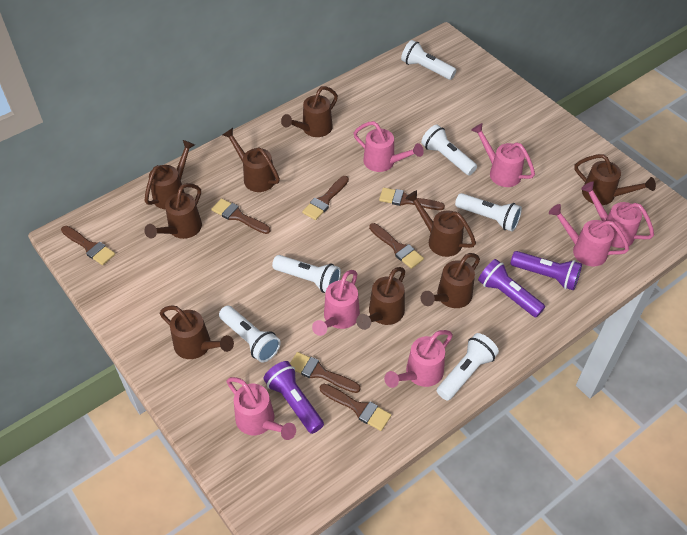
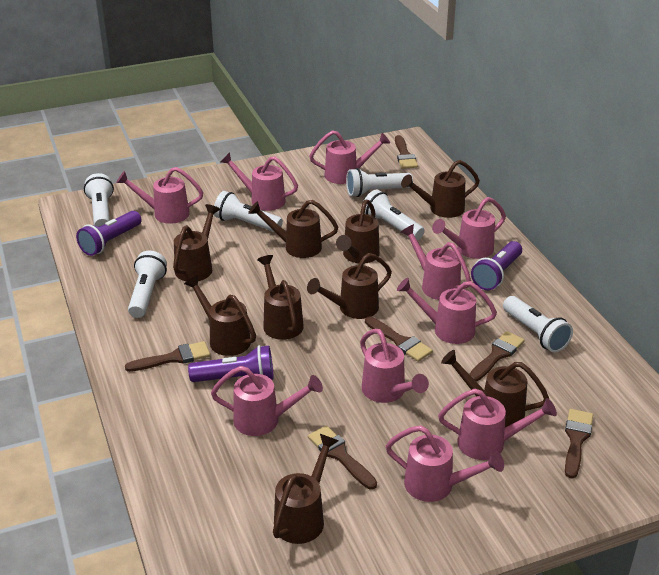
brown brush: 7 -> 6
pink watering can: 7 -> 10

